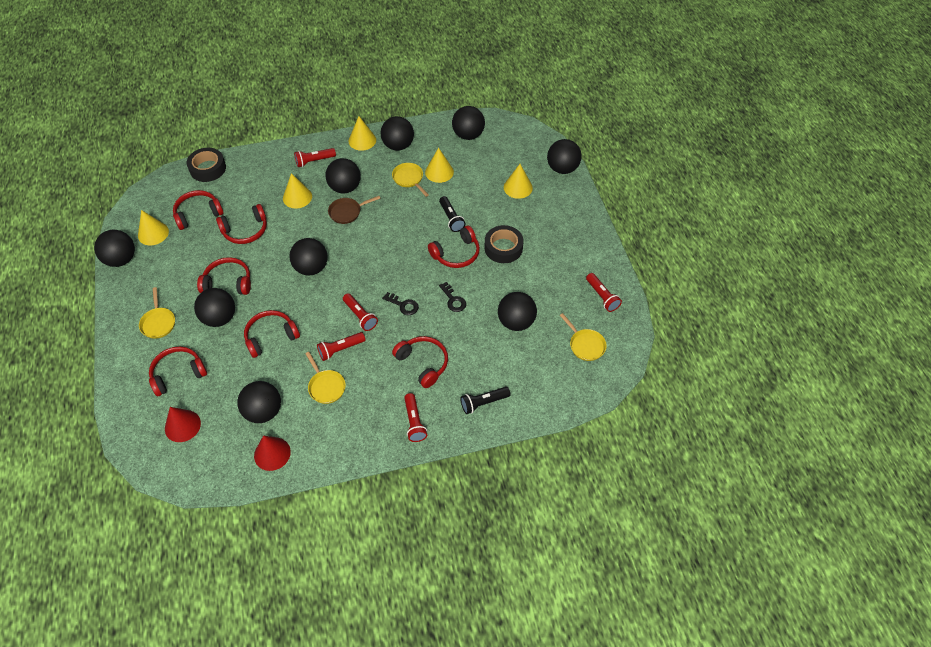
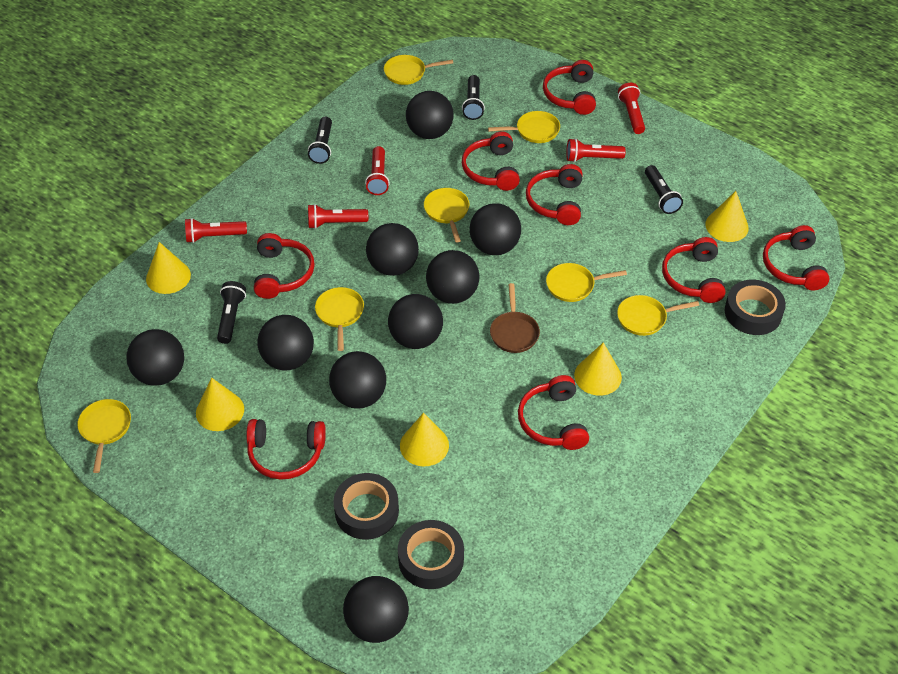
black flashlight: 2 -> 4
black key: 2 -> 0
black tape: 2 -> 3
red cone: 2 -> 0
red headphones: 7 -> 8
yellow pan: 4 -> 7

